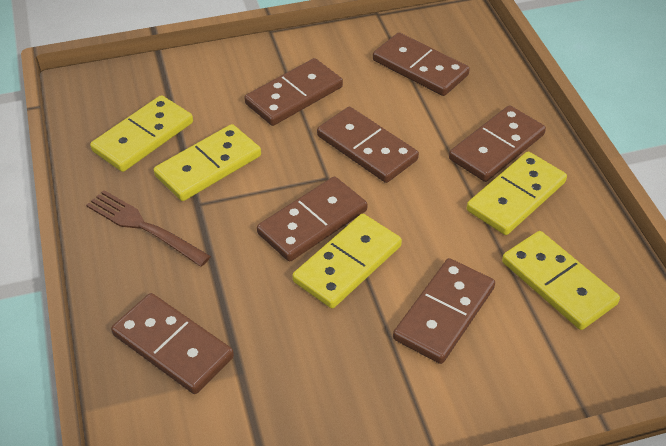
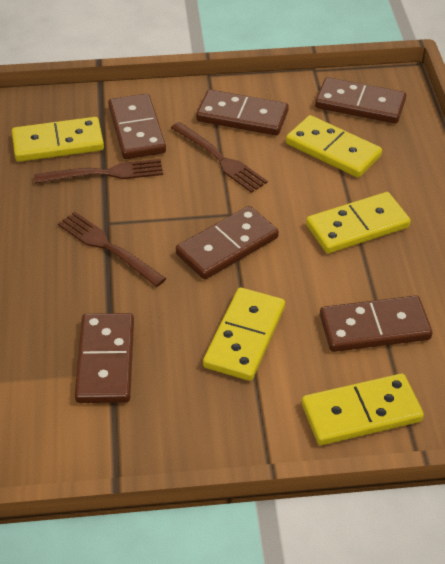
brown domino: 7 -> 6
brown fork: 1 -> 3

